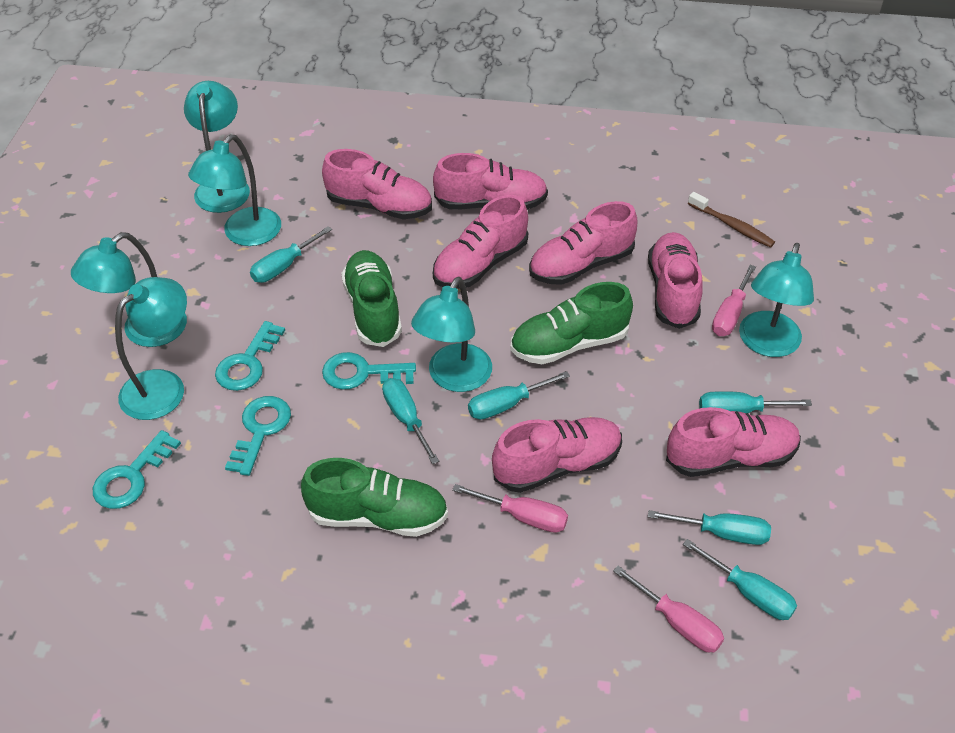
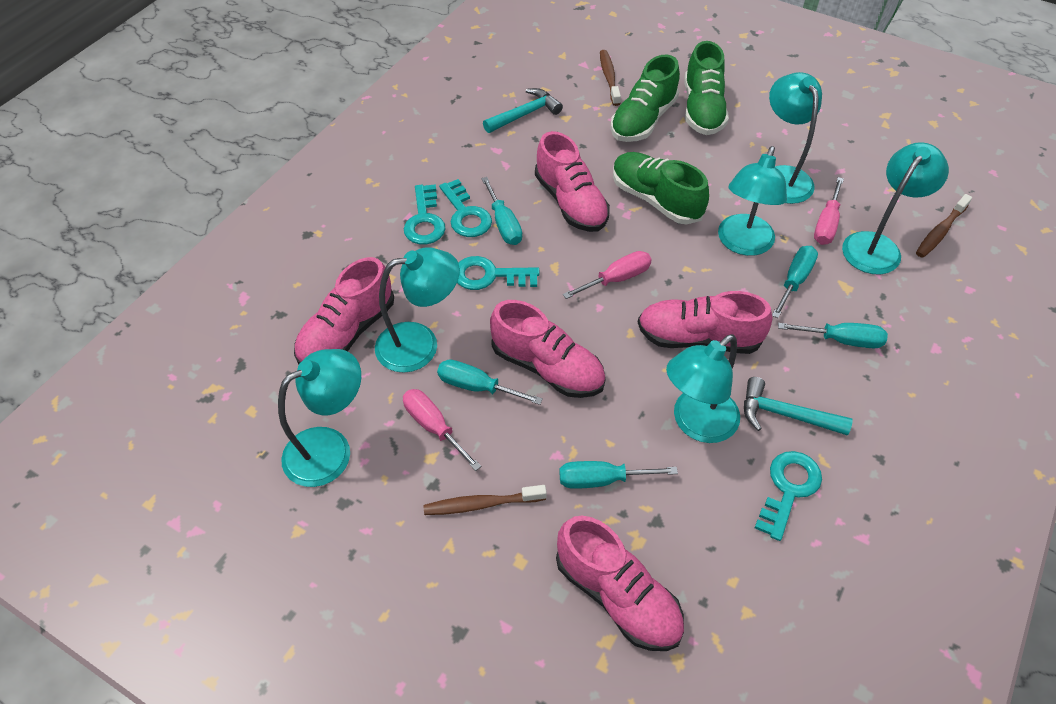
brown toothbrush: 1 -> 3
pink shoe: 7 -> 5
turquoise hammer: 0 -> 2
turquoise screwdriver: 6 -> 5

